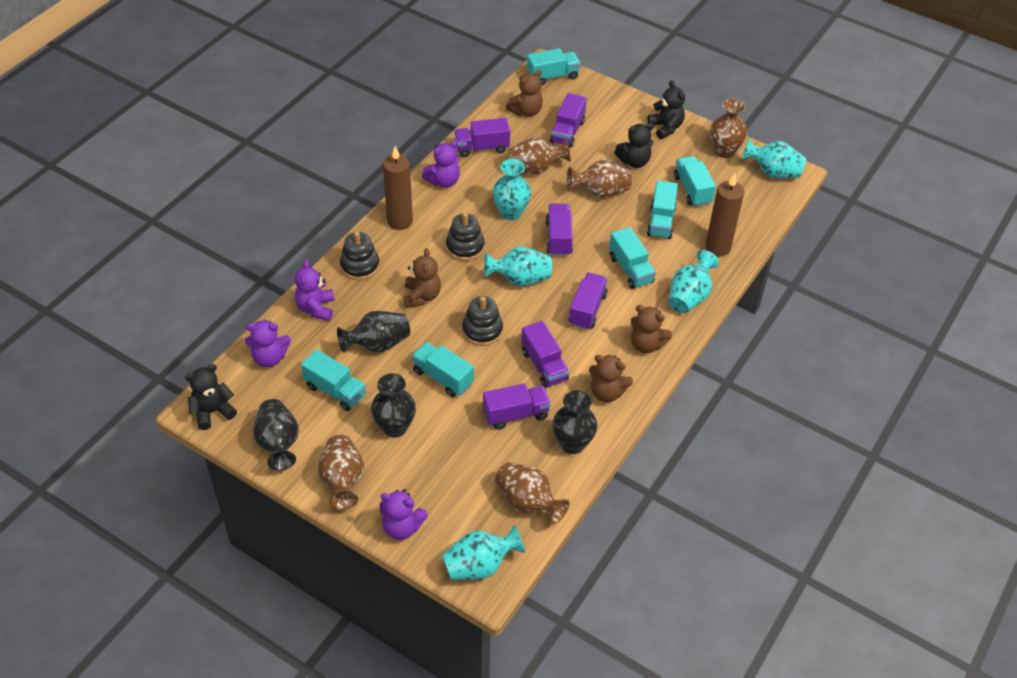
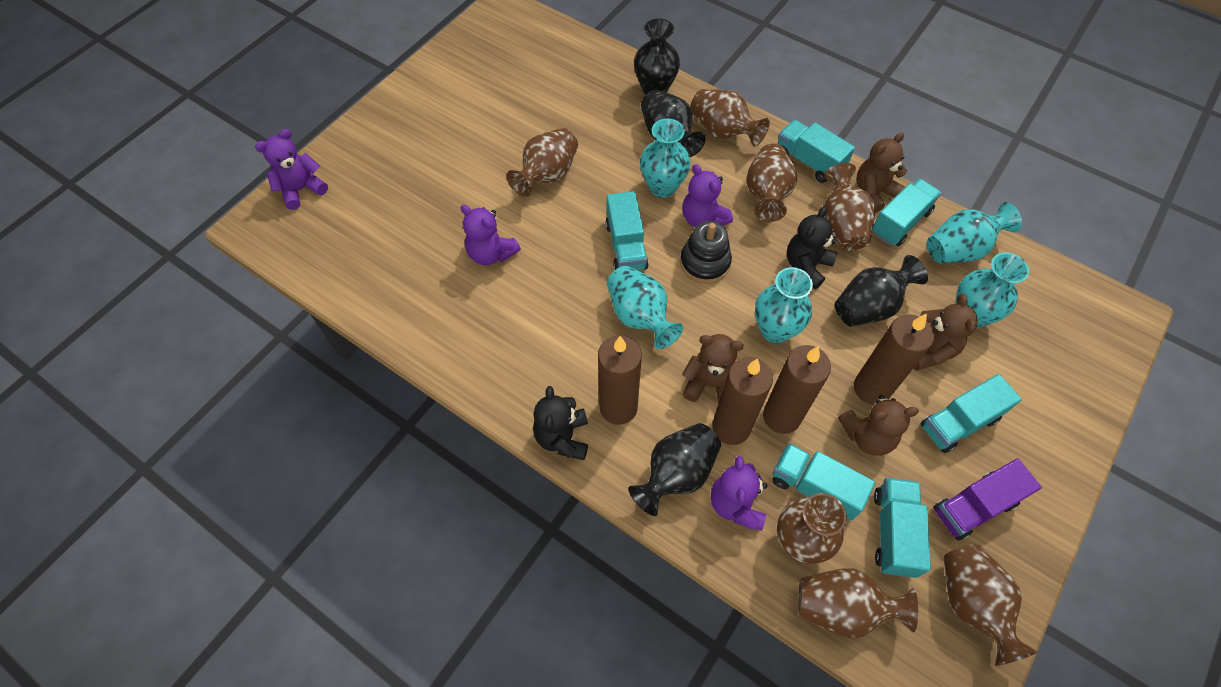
black stacking toy: 3 -> 1
black teddy bear: 3 -> 2
brown candle: 2 -> 4
brown vase: 5 -> 7
purple truck: 6 -> 1

